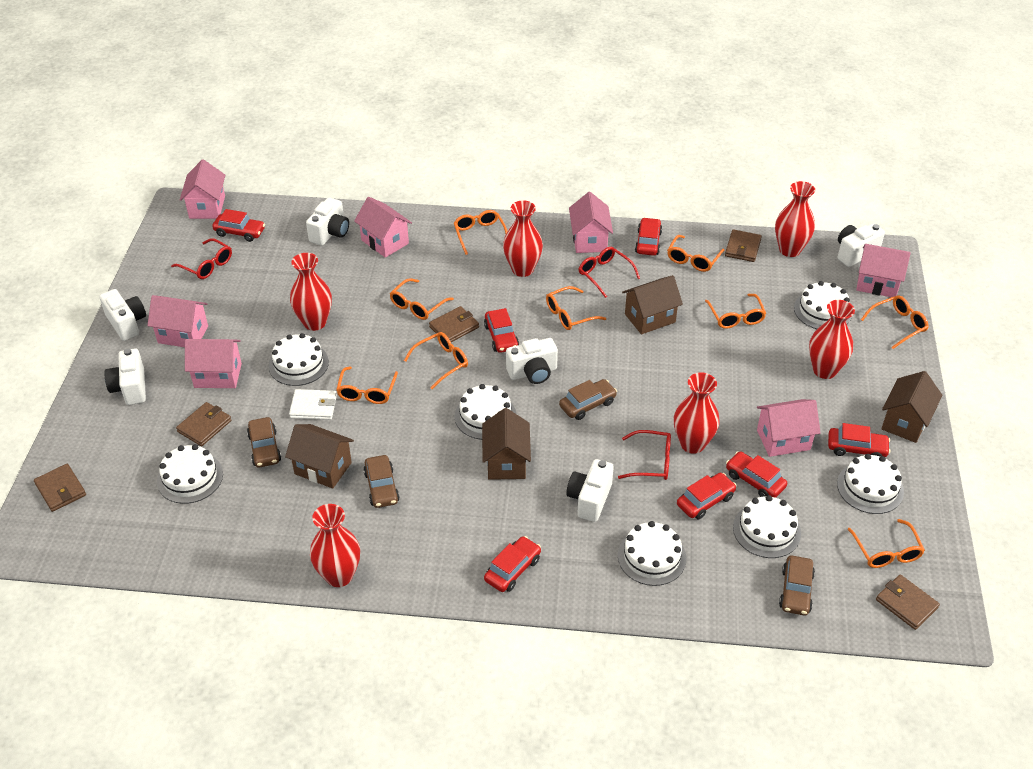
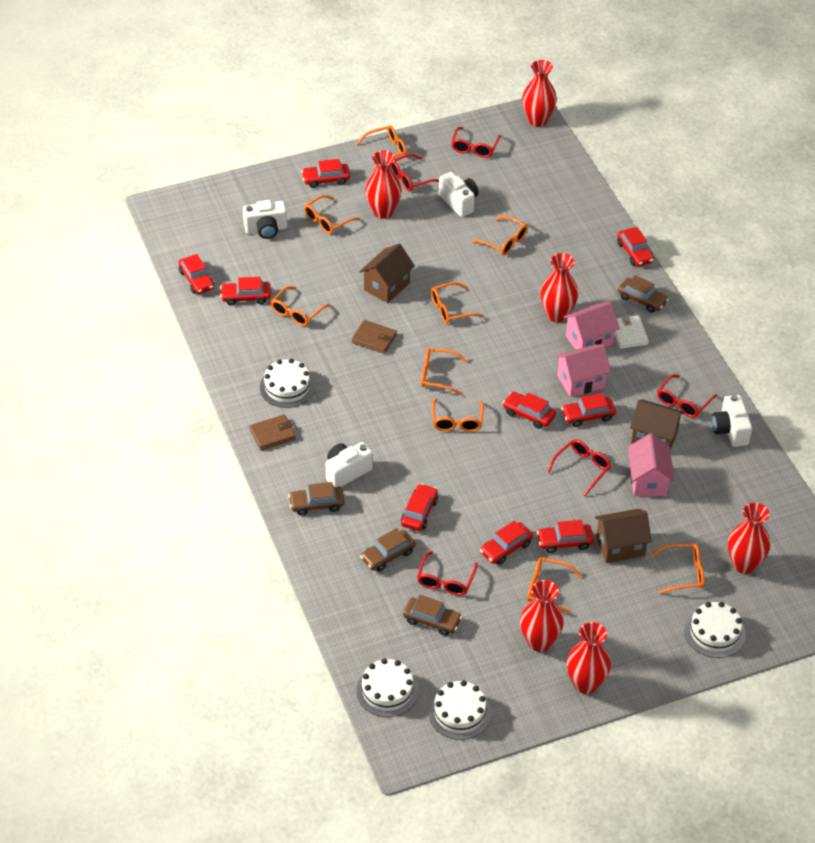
brown house: 4 -> 3
brown wallet: 5 -> 2
pink house: 7 -> 3
red car: 7 -> 9
red glasses: 3 -> 5
white cake: 7 -> 4
white camera: 6 -> 4

